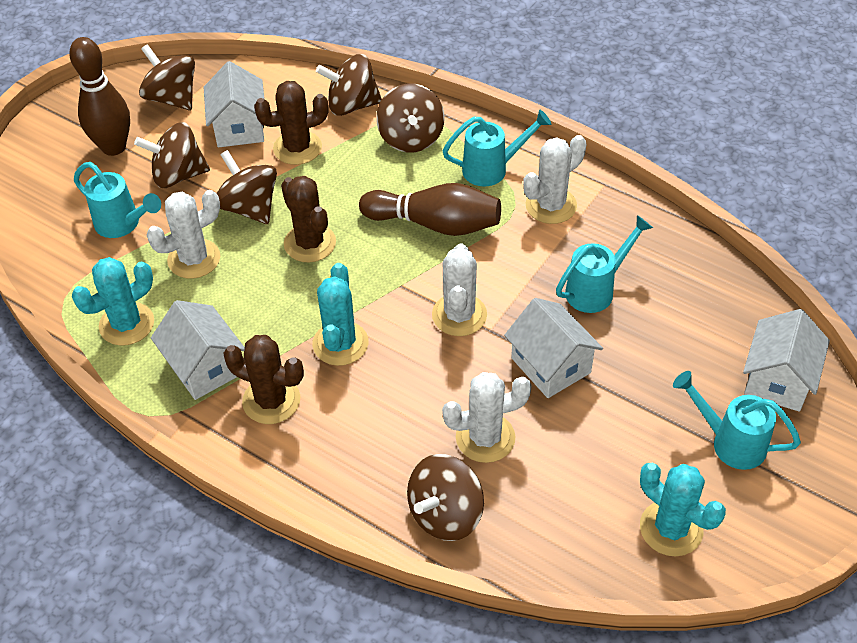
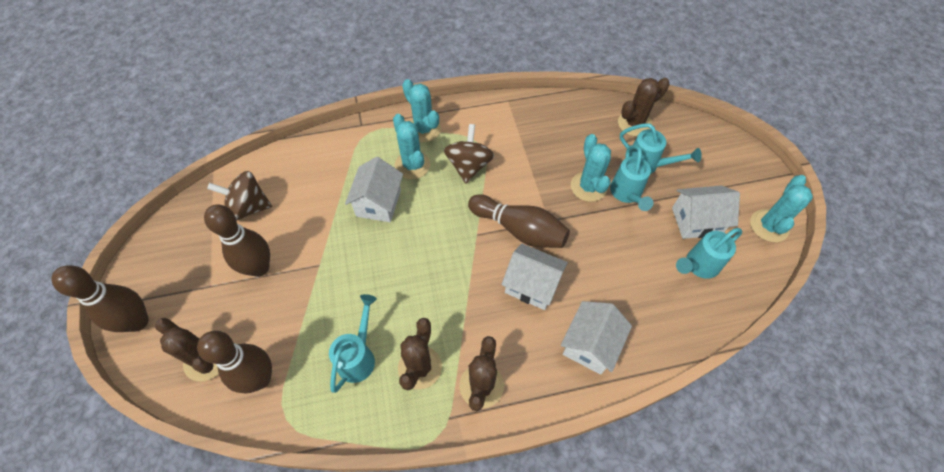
brown bowling pin: 2 -> 4
brown cactus: 3 -> 4
brown spinning top: 6 -> 2
turquoise cactus: 3 -> 4
white cactus: 4 -> 0

